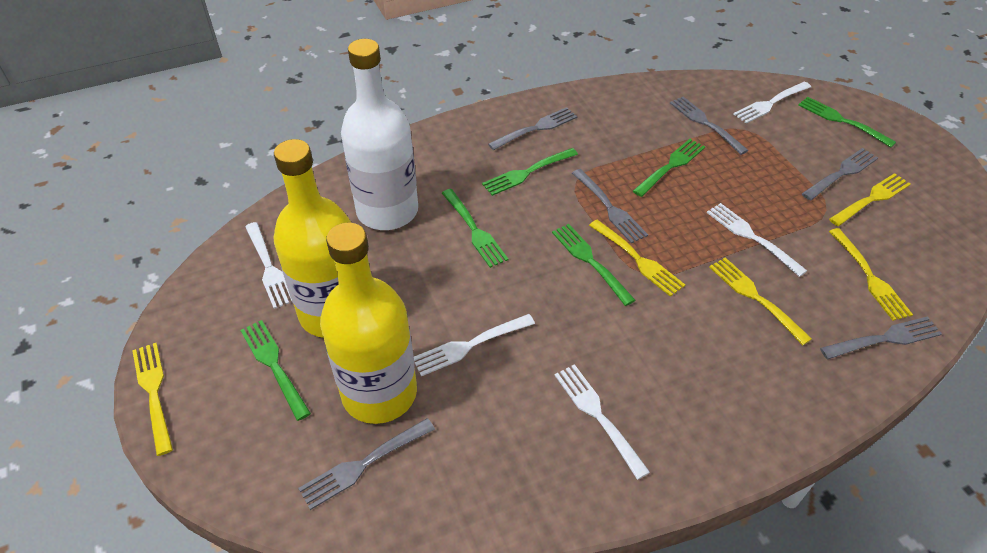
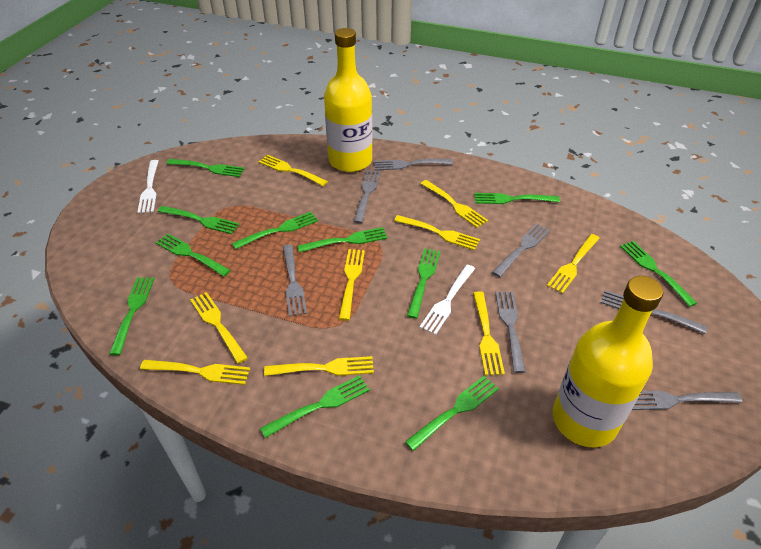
green fork: 6 -> 11
grey fork: 6 -> 7
white bottle: 1 -> 0
white fork: 5 -> 2
yellow fork: 5 -> 9

